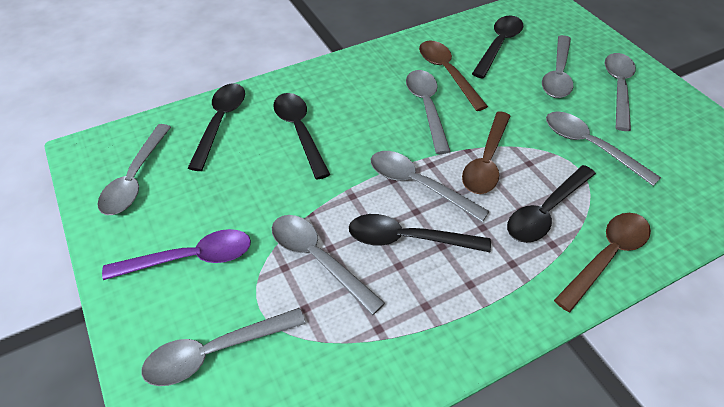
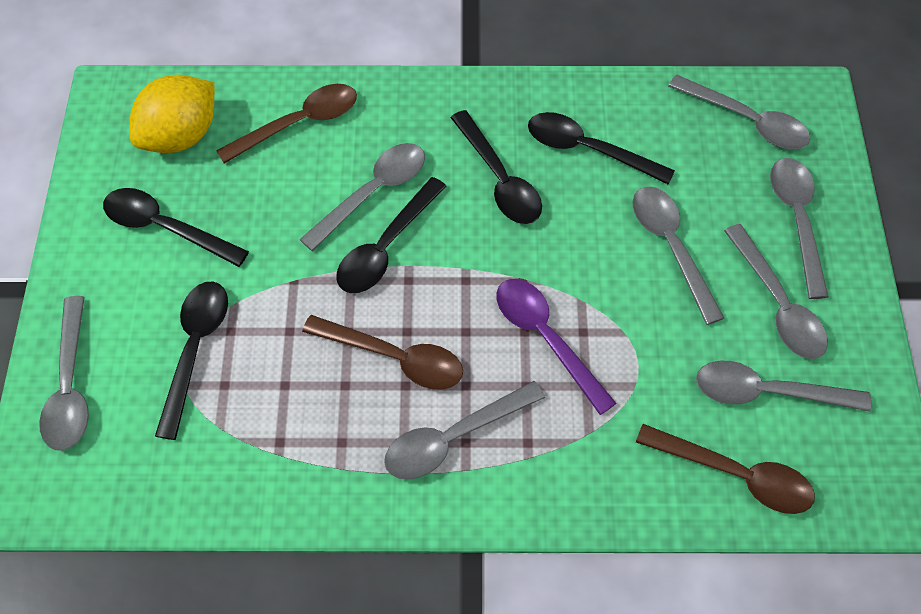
yellow lemon: 0 -> 1

